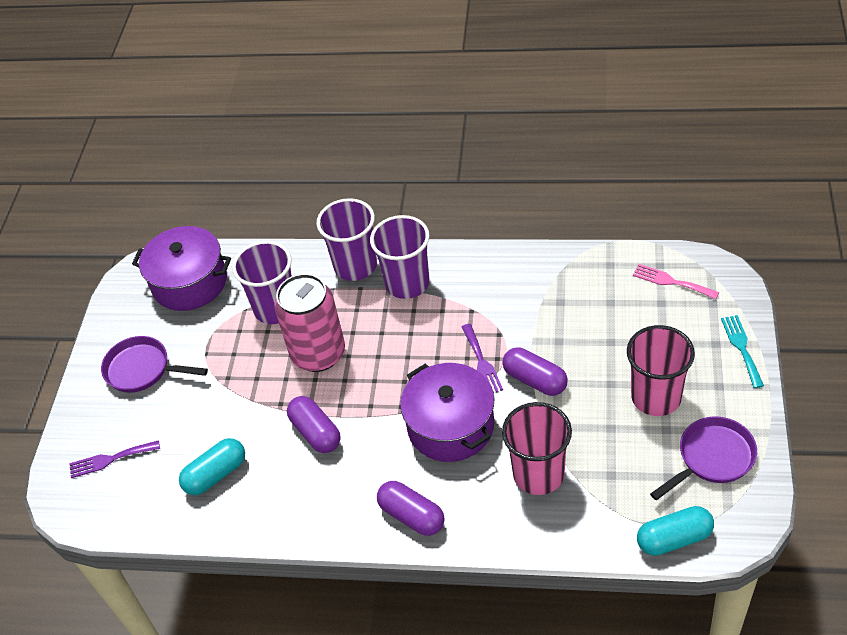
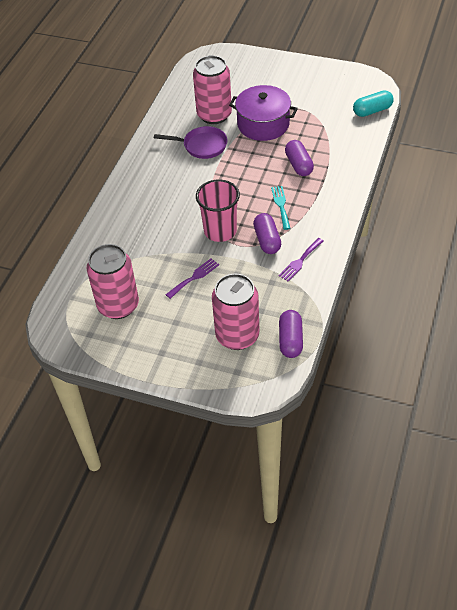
pink can: 1 -> 3
pink cup: 2 -> 1
pink fork: 1 -> 0
purple cup: 3 -> 0
purple pan: 2 -> 1
purple pot: 2 -> 1
turquoise capsule: 2 -> 1

